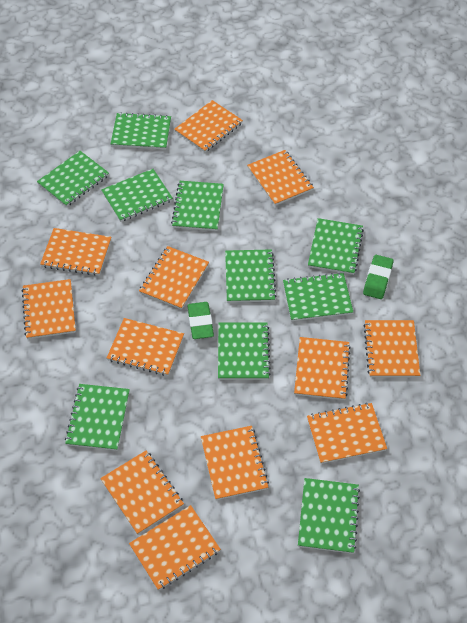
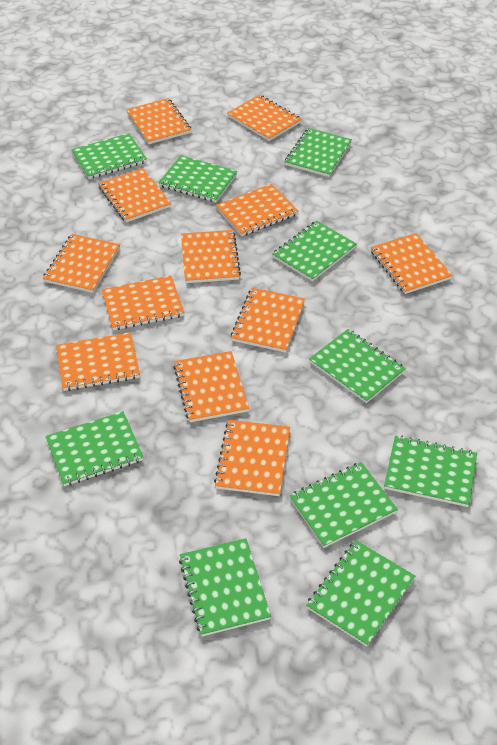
green eraser: 2 -> 0

